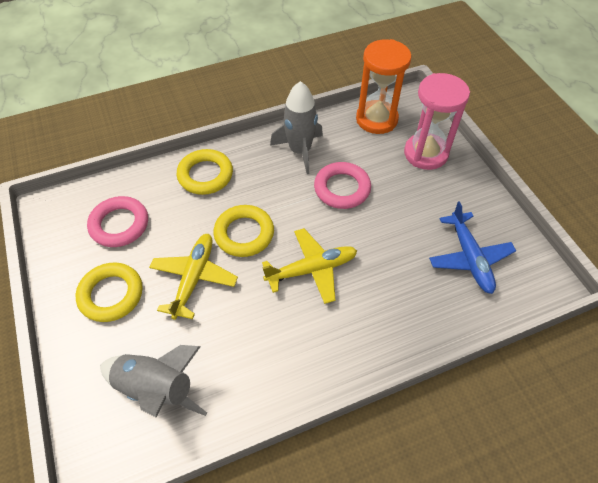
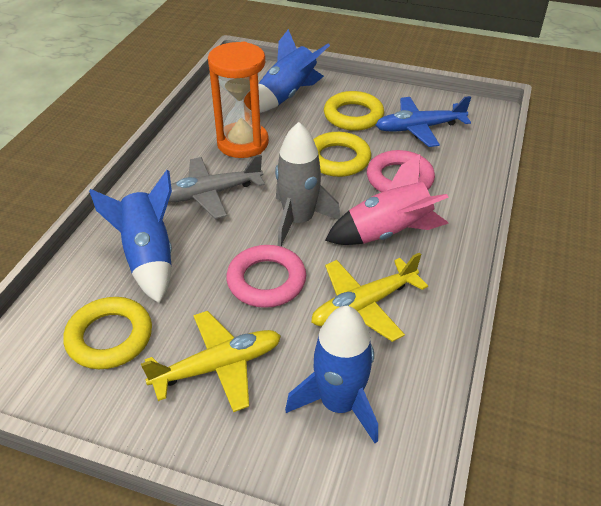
blue rocket: 0 -> 3
grey plane: 0 -> 1
grey rocket: 2 -> 1
pink hourglass: 1 -> 0
pink rocket: 0 -> 1

